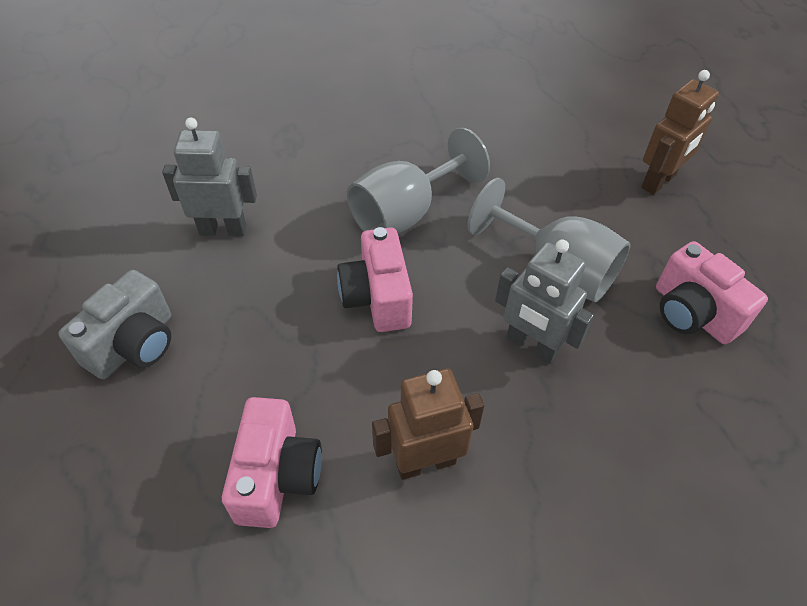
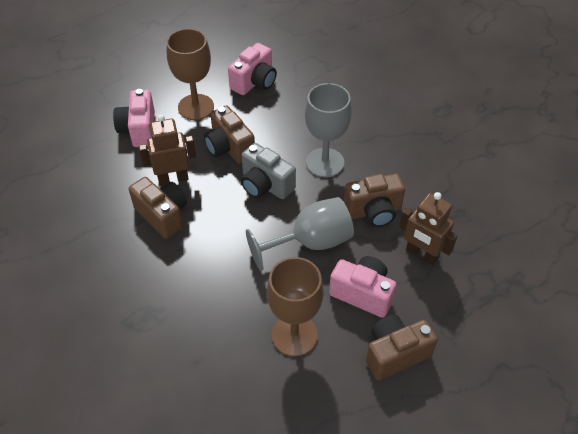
brown camera: 0 -> 4
brown goblet: 0 -> 2
grey robot: 2 -> 0

